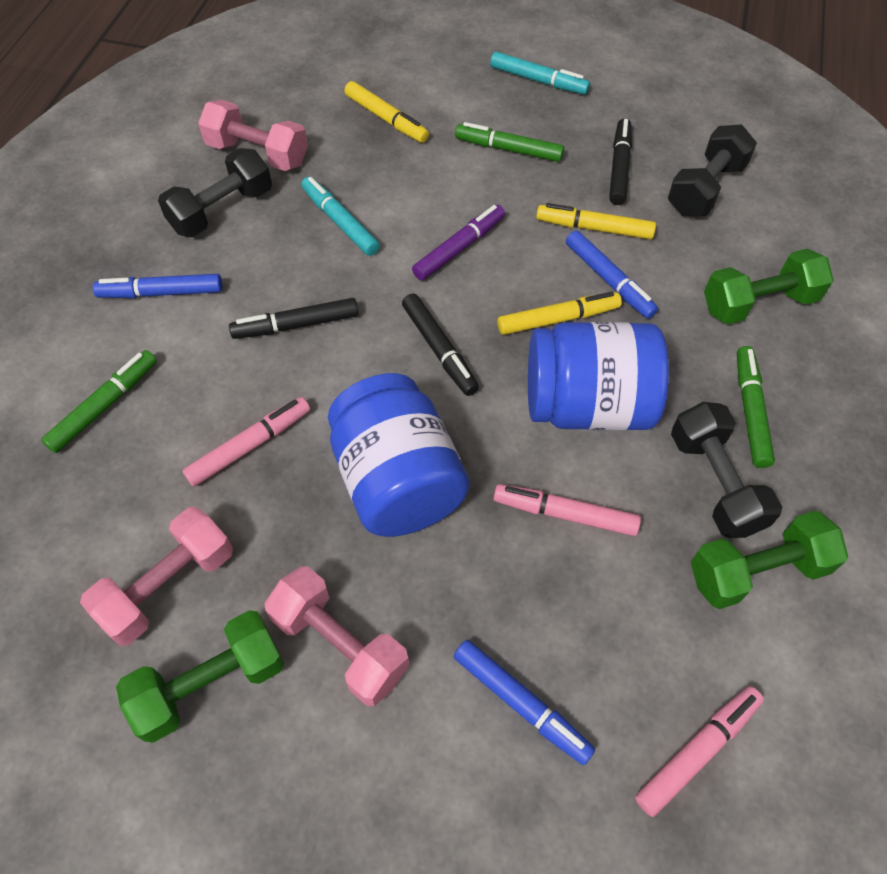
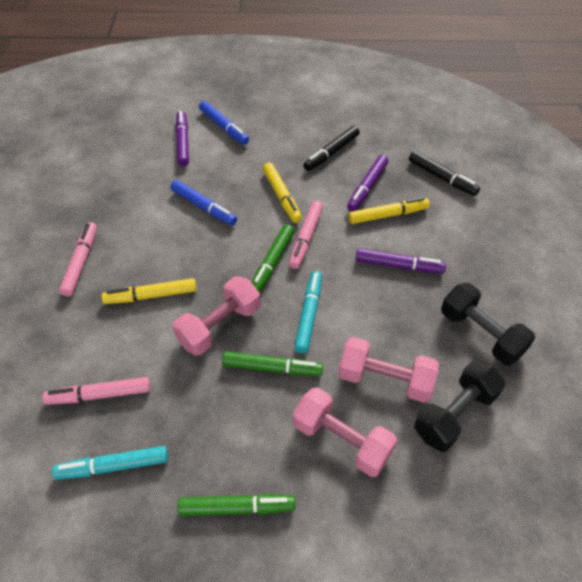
black dumbbell: 3 -> 2
black marker: 3 -> 2
blue jar: 2 -> 0
blue marker: 3 -> 2
green dumbbell: 3 -> 0
purple marker: 1 -> 3

